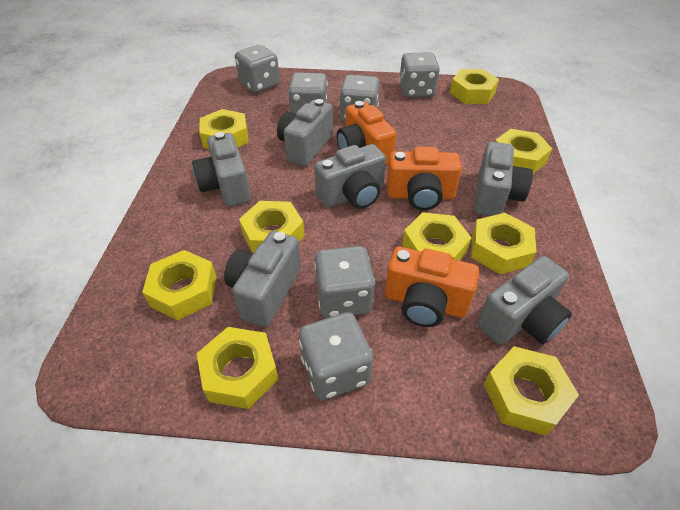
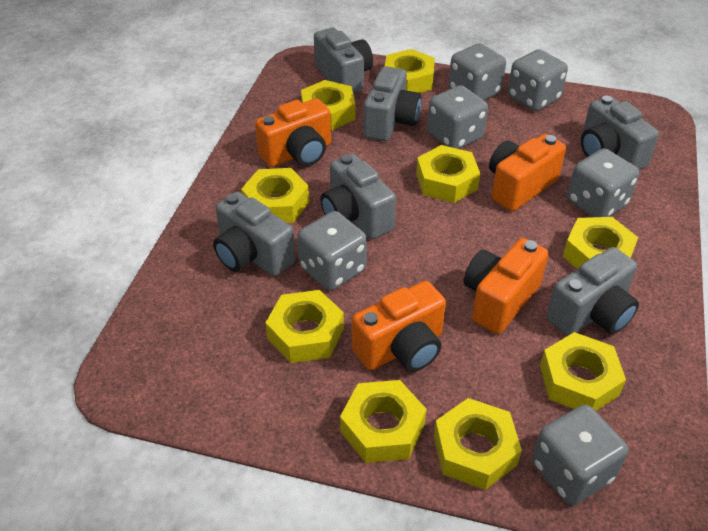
orange camera: 3 -> 4

